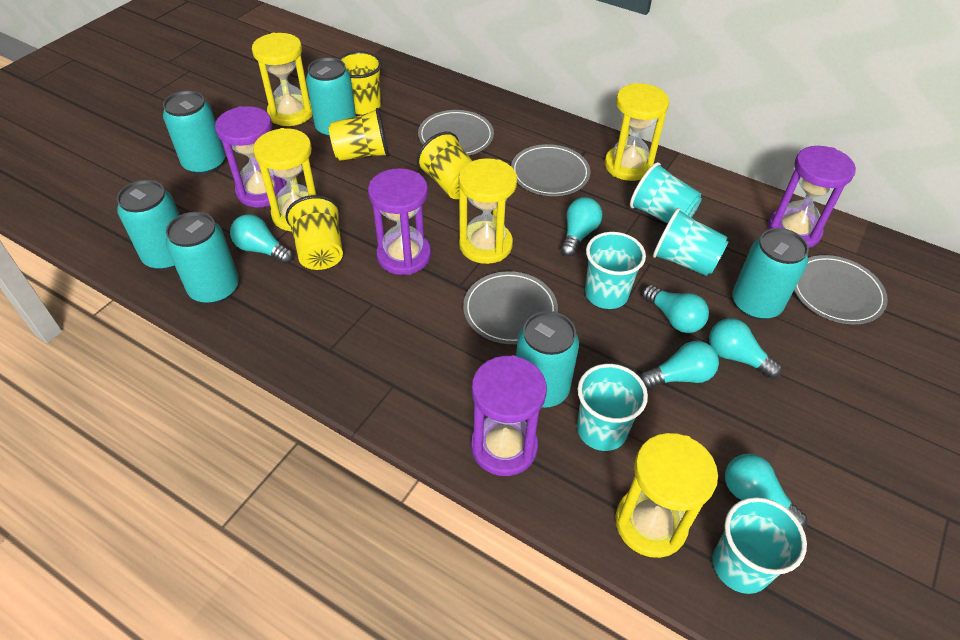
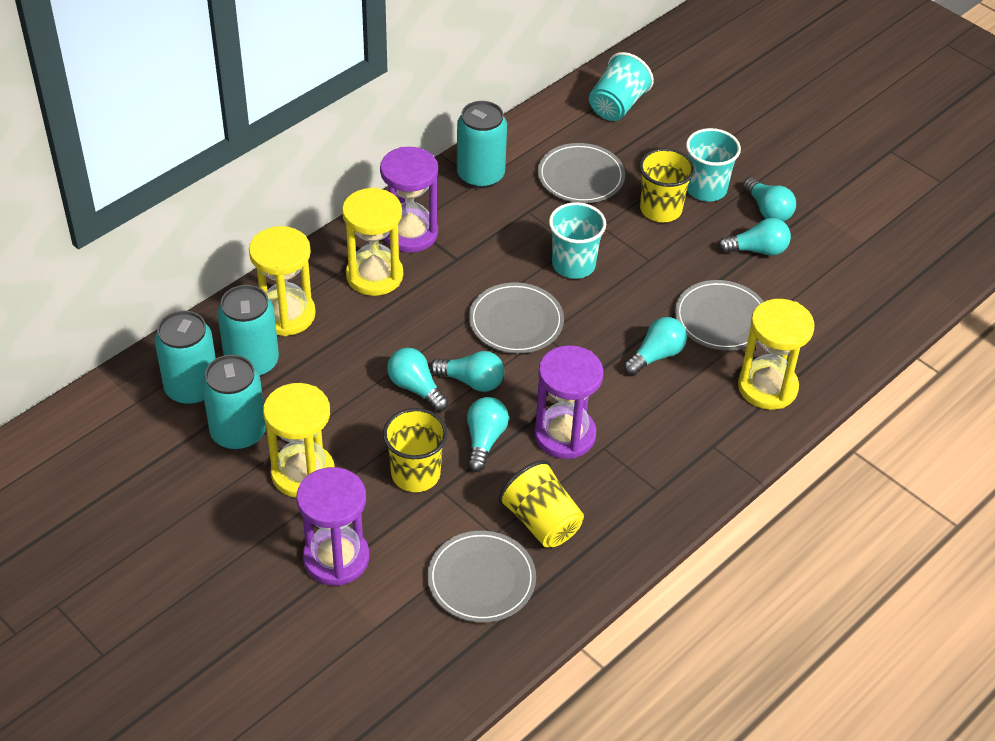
purple hourglass: 4 -> 3
turquoise can: 6 -> 4
turquoise cup: 5 -> 3
yellow cup: 4 -> 3
yellow hourglass: 5 -> 4

